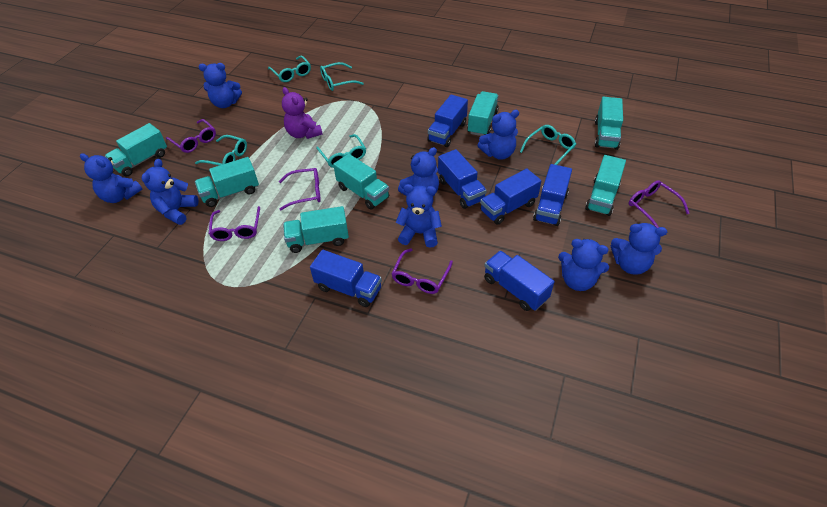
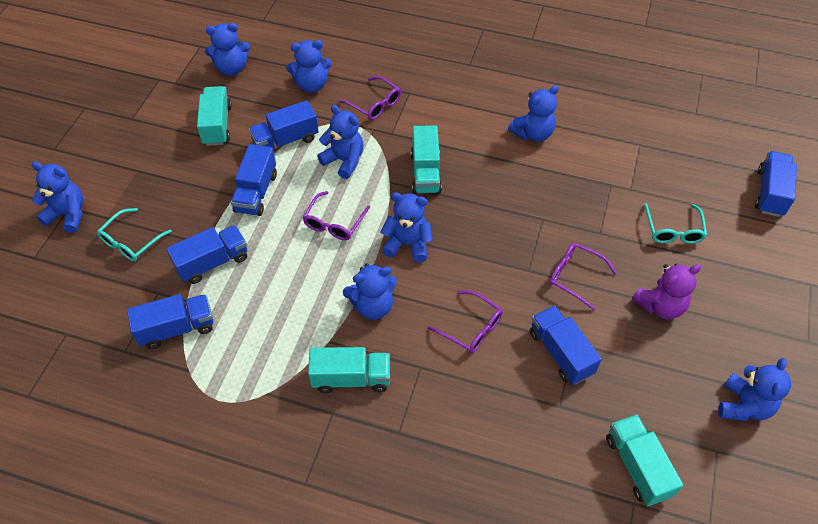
purple glasses: 5 -> 4
turquoise glasses: 5 -> 2
turquoise truck: 7 -> 4

